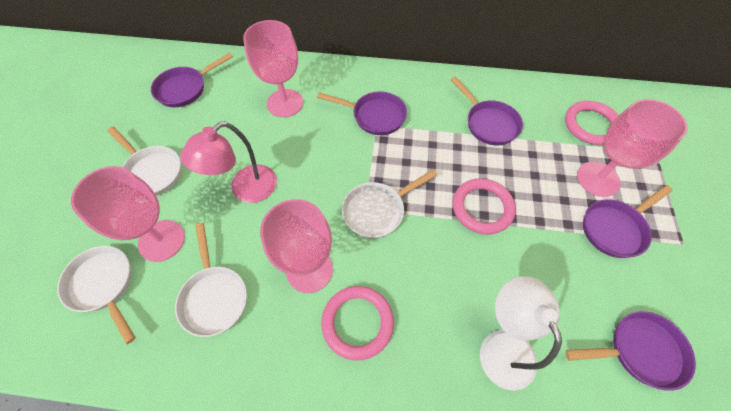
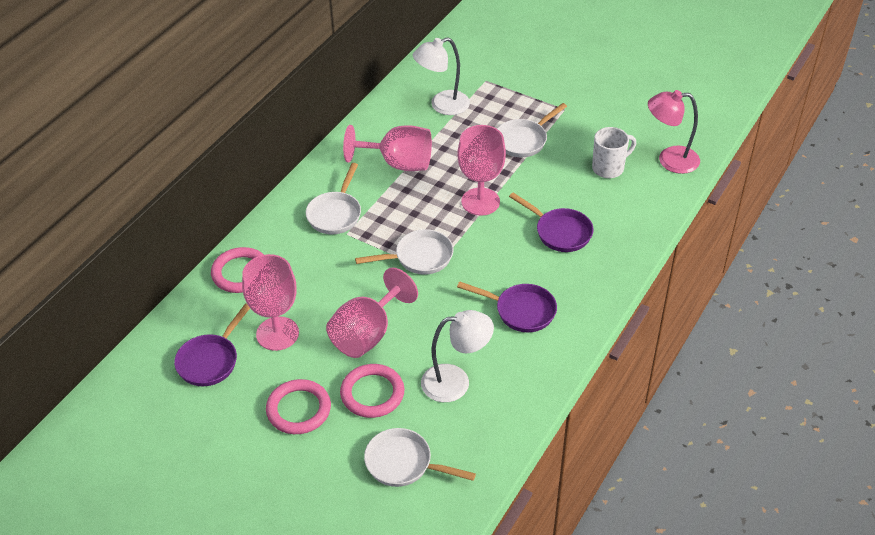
purple pan: 5 -> 3
white lamp: 1 -> 2
white mug: 0 -> 1

